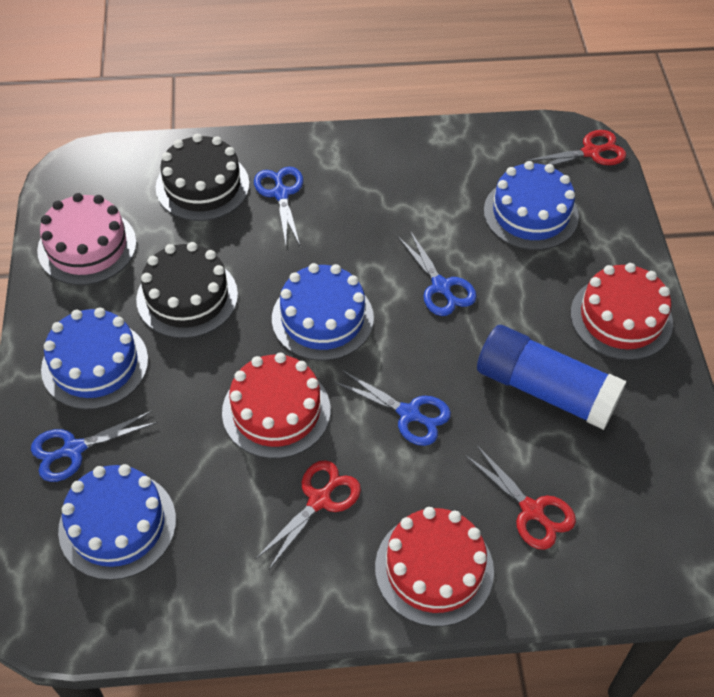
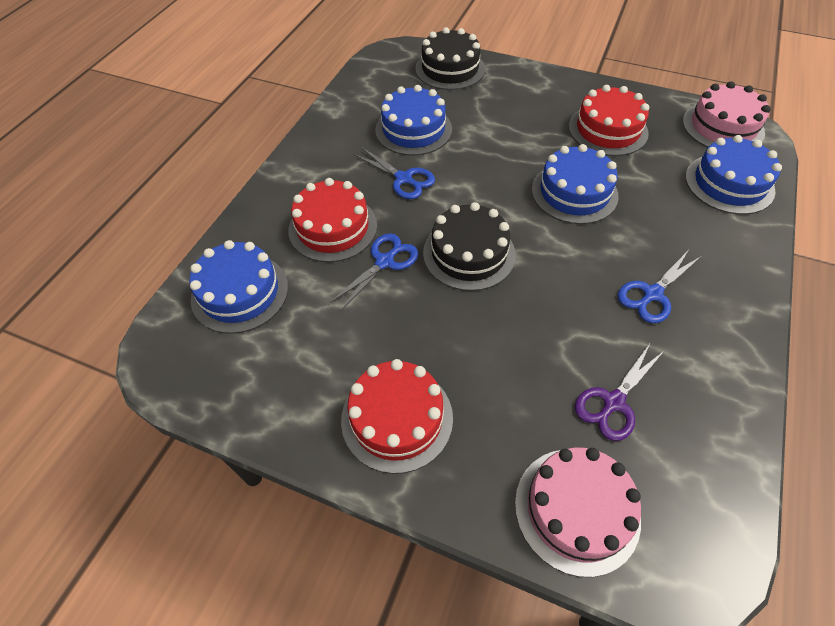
blue glue stick: 1 -> 0
blue scissors: 4 -> 3
pink cake: 1 -> 2
purple scissors: 0 -> 1
red scissors: 3 -> 0

